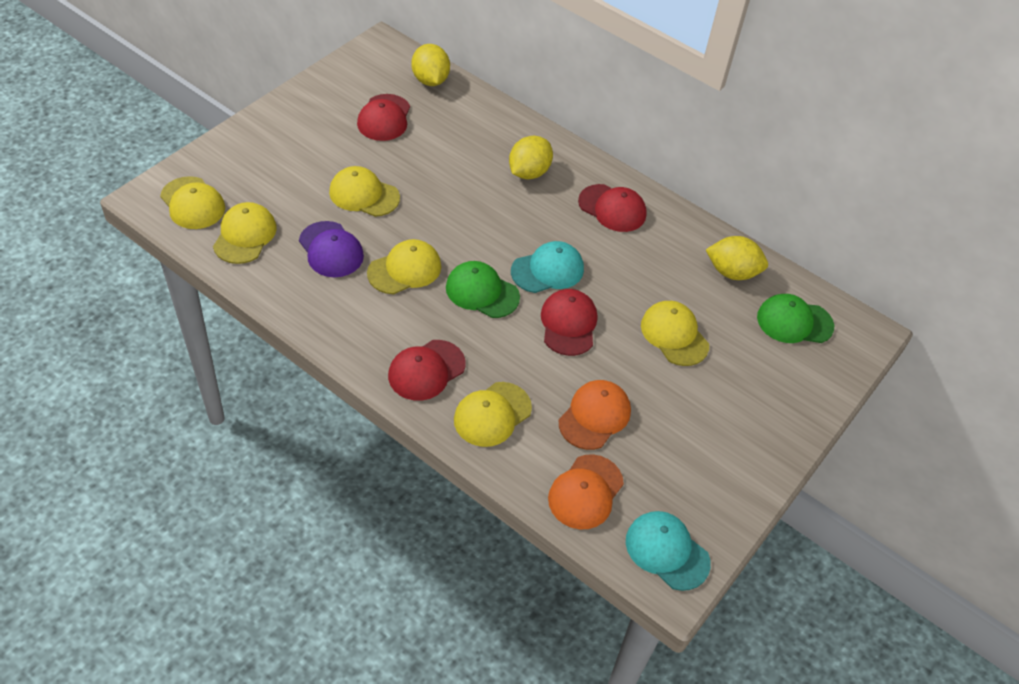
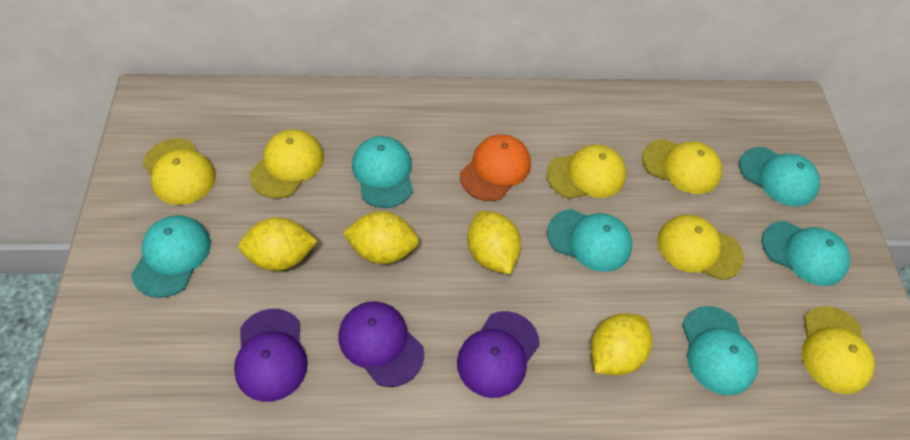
green cap: 2 -> 0
orange cap: 2 -> 1
purple cap: 1 -> 3
red cap: 4 -> 0
turquoise cap: 2 -> 6
yellow lemon: 3 -> 4

